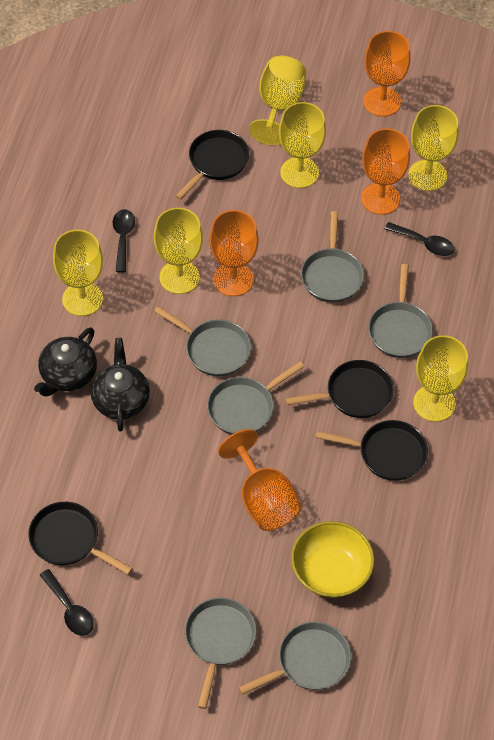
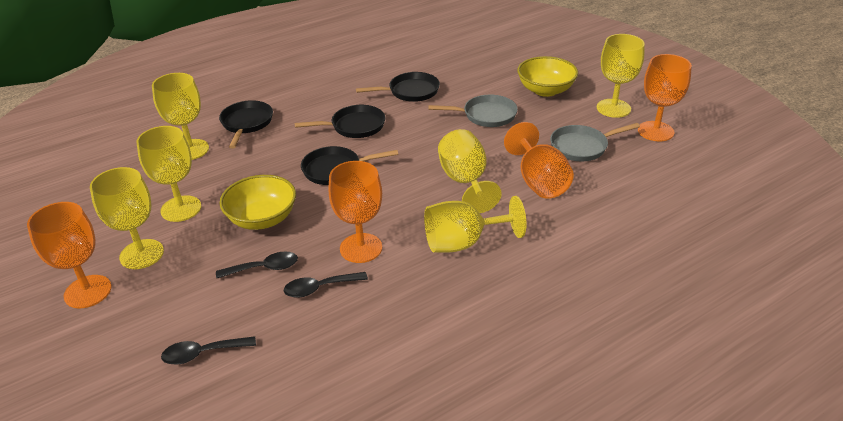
black teapot: 2 -> 0
grey pan: 6 -> 2
yellow bowl: 1 -> 2

